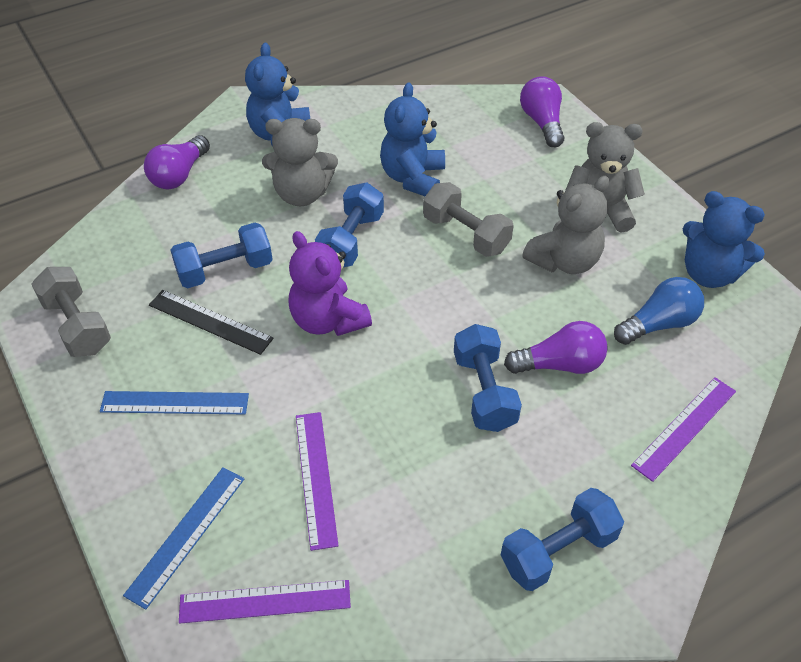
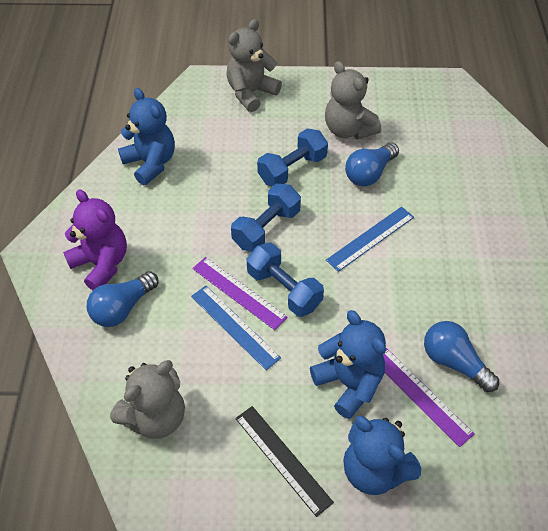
blue dumbbell: 4 -> 3
blue light bulb: 1 -> 3
grey dumbbell: 2 -> 0
purple light bulb: 3 -> 0
purple ruler: 3 -> 2

